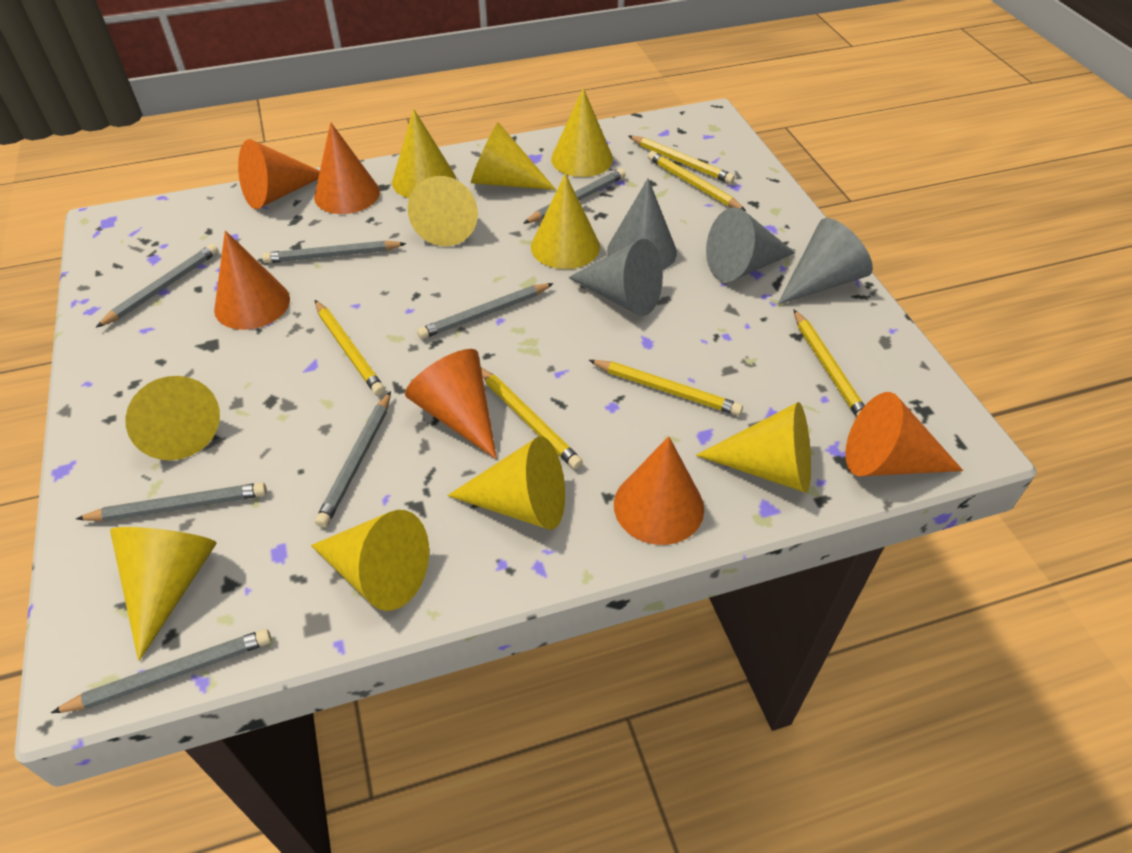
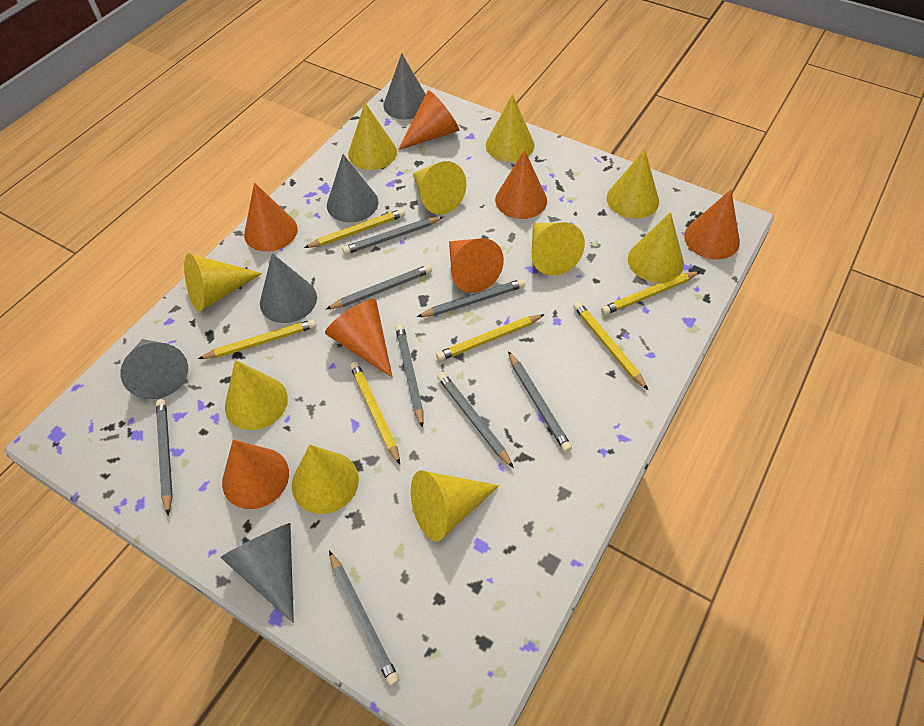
grey cone: 4 -> 5
grey pencil: 7 -> 8
orange cone: 6 -> 7

